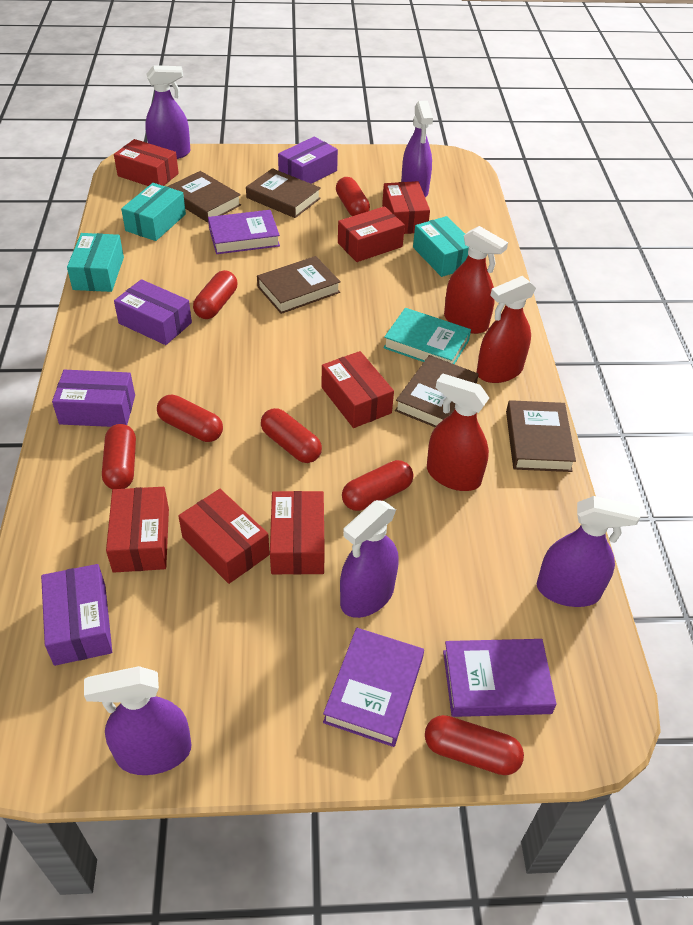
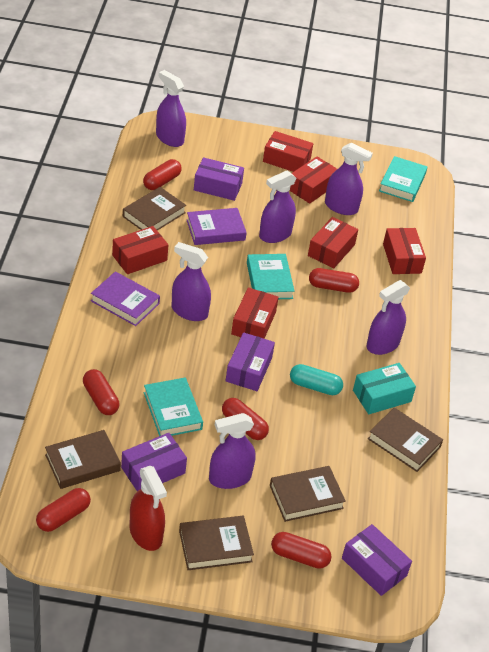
purple book: 3 -> 2
purple spray bottle: 5 -> 6
red box: 7 -> 6
red capsule: 7 -> 6
red spray bottle: 3 -> 1
turquoise book: 1 -> 3
turquoise box: 3 -> 1
turquoise capsule: 0 -> 1

